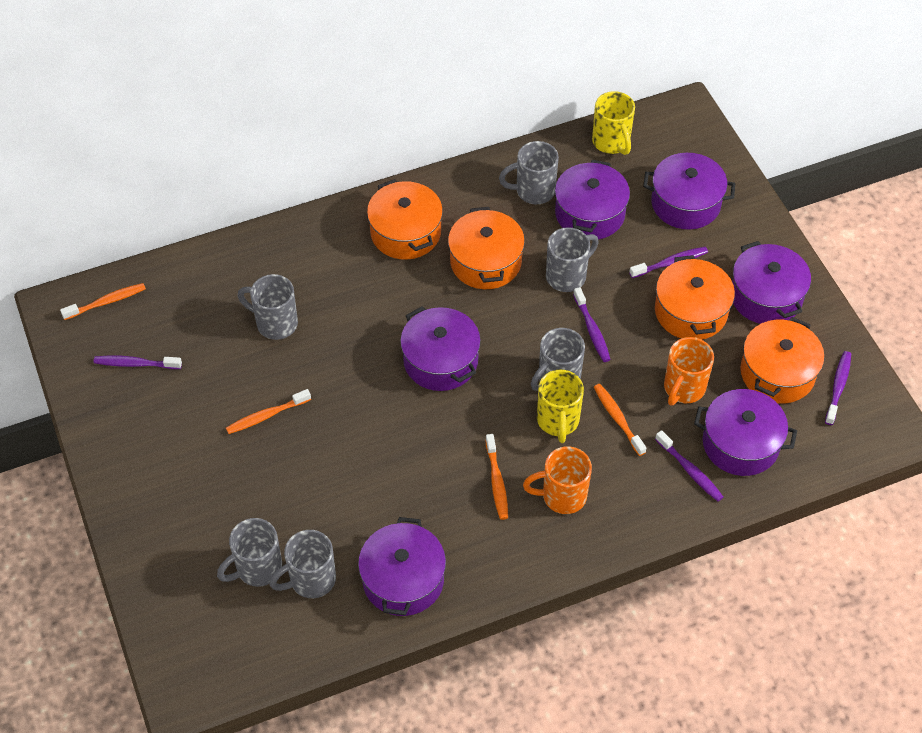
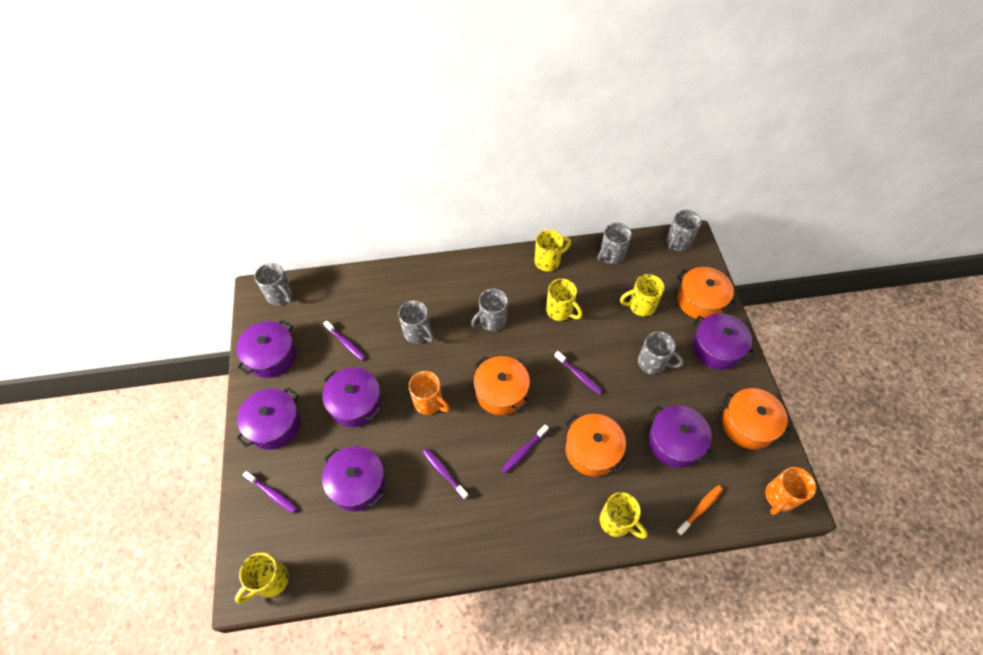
orange toothbrush: 4 -> 1
yellow mug: 2 -> 5

